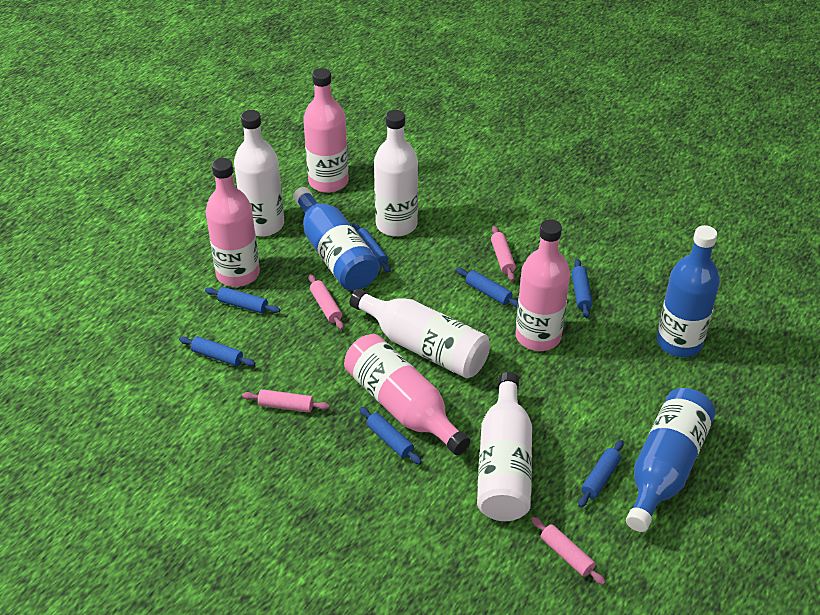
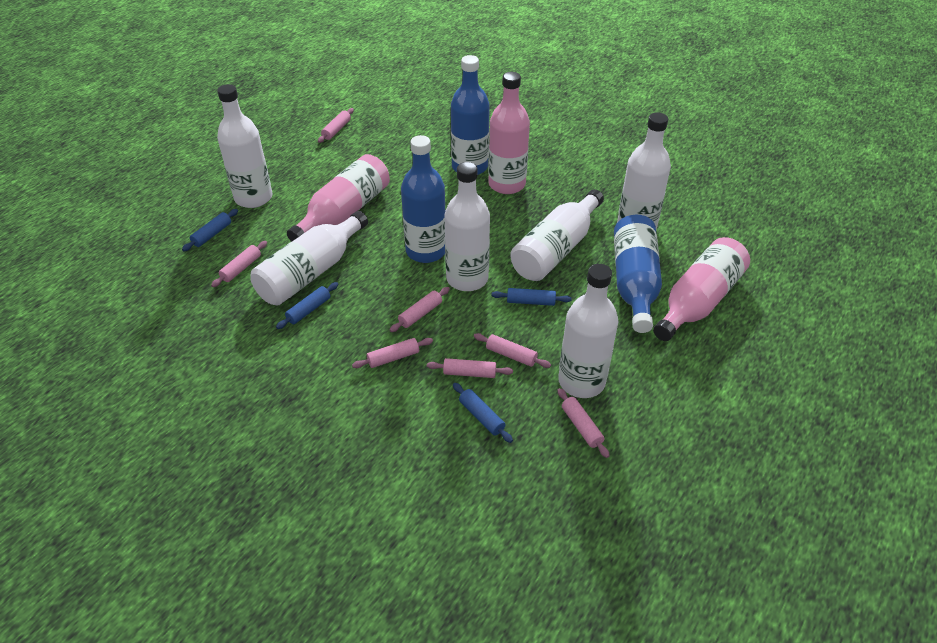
blue rolling pin: 7 -> 4
pink bottle: 4 -> 3
pink rolling pin: 4 -> 7
white bottle: 4 -> 6

